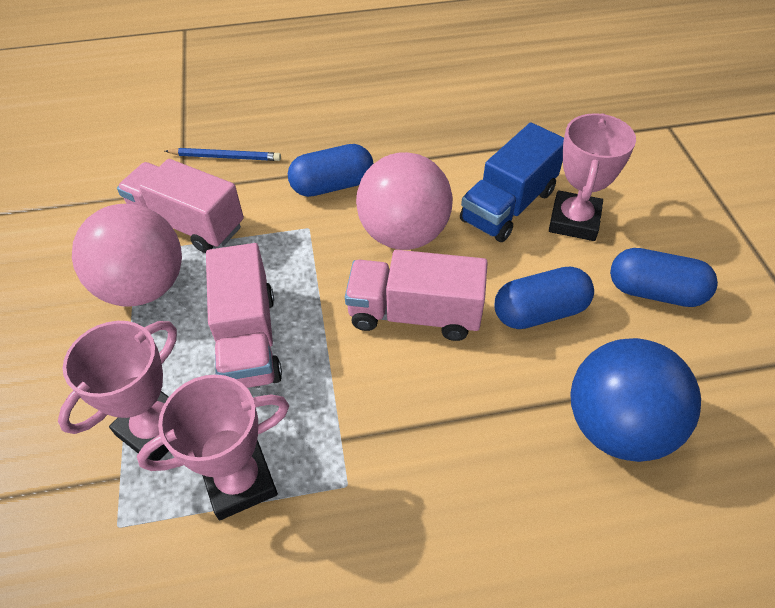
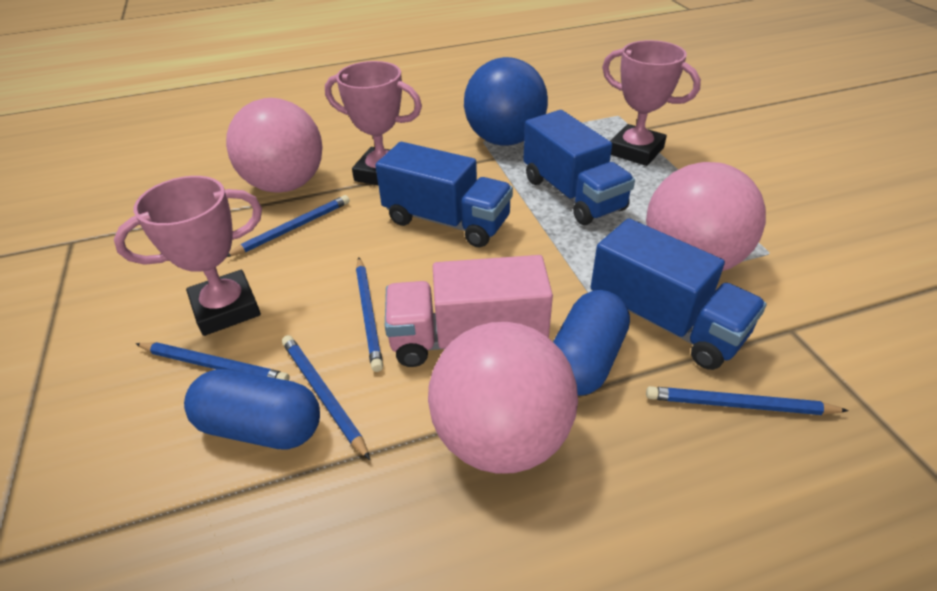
blue capsule: 3 -> 2
blue pencil: 1 -> 5
blue truck: 1 -> 3
pink ball: 2 -> 3
pink truck: 3 -> 1

